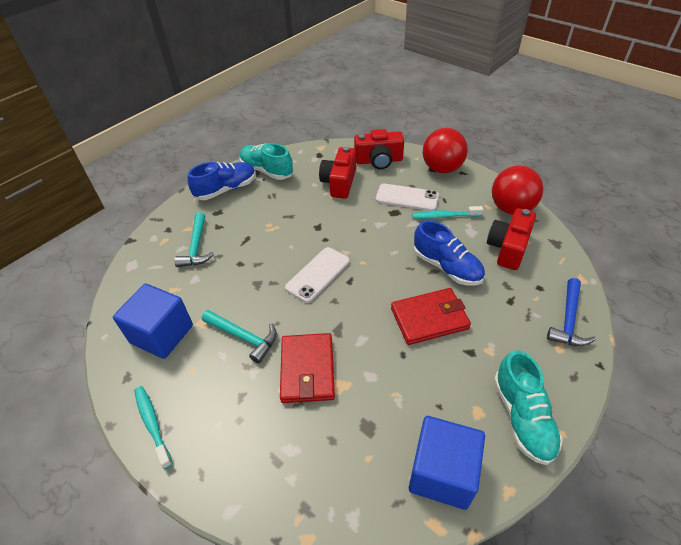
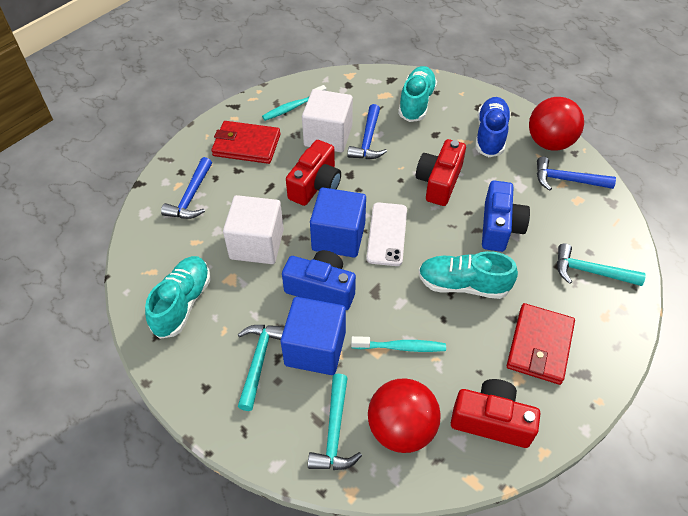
blue camera: 0 -> 2
blue hammer: 1 -> 3
blue shoe: 2 -> 1
turquoise hammer: 2 -> 3
turquoise shoe: 2 -> 3
white cube: 0 -> 2
white phone: 2 -> 1

